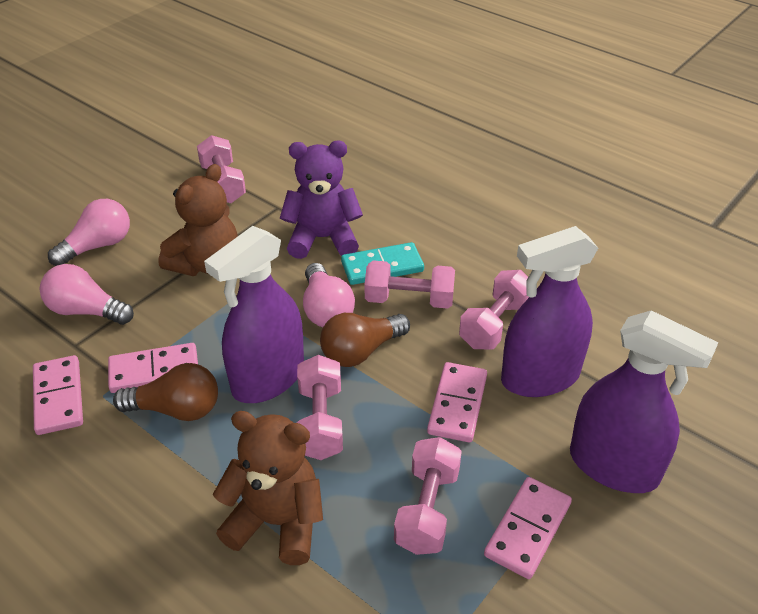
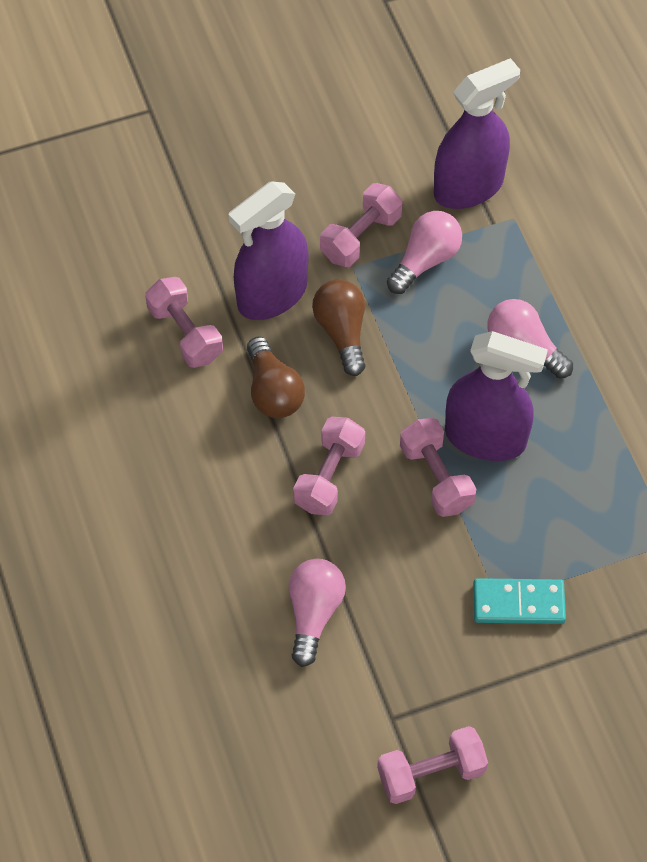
brown teddy bear: 2 -> 0
pink domino: 4 -> 0
purple teddy bear: 1 -> 0

